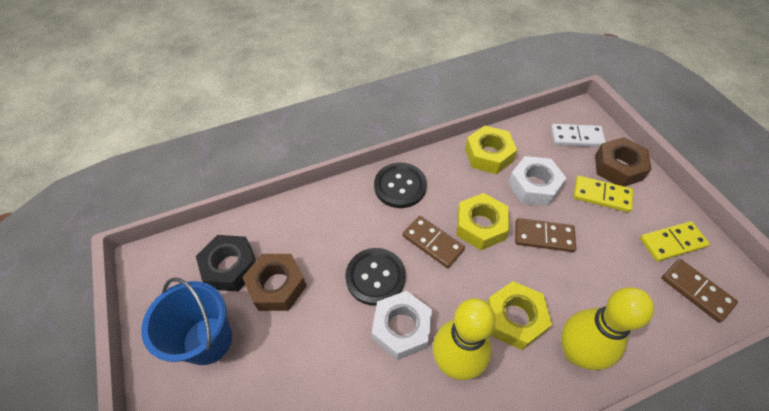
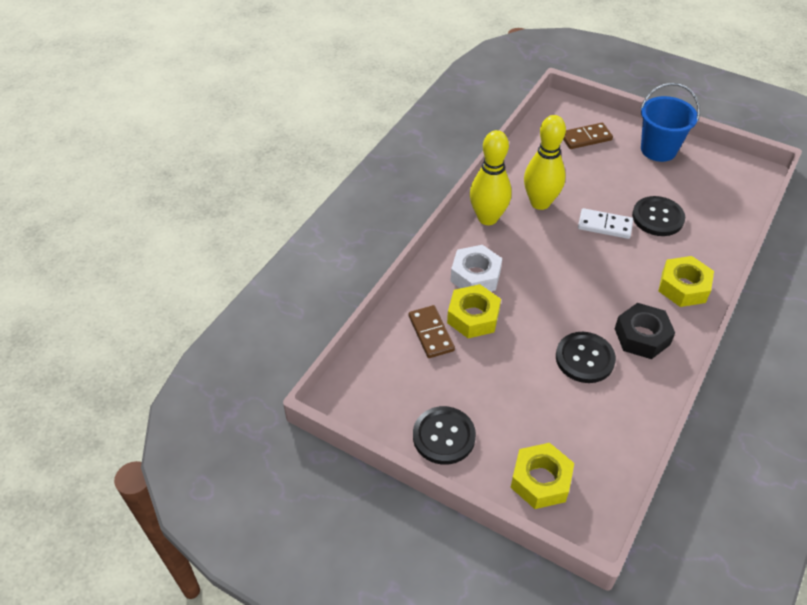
black button: 2 -> 3
brown domino: 3 -> 2
brown nut: 2 -> 0
white nut: 2 -> 1
yellow domino: 2 -> 0

